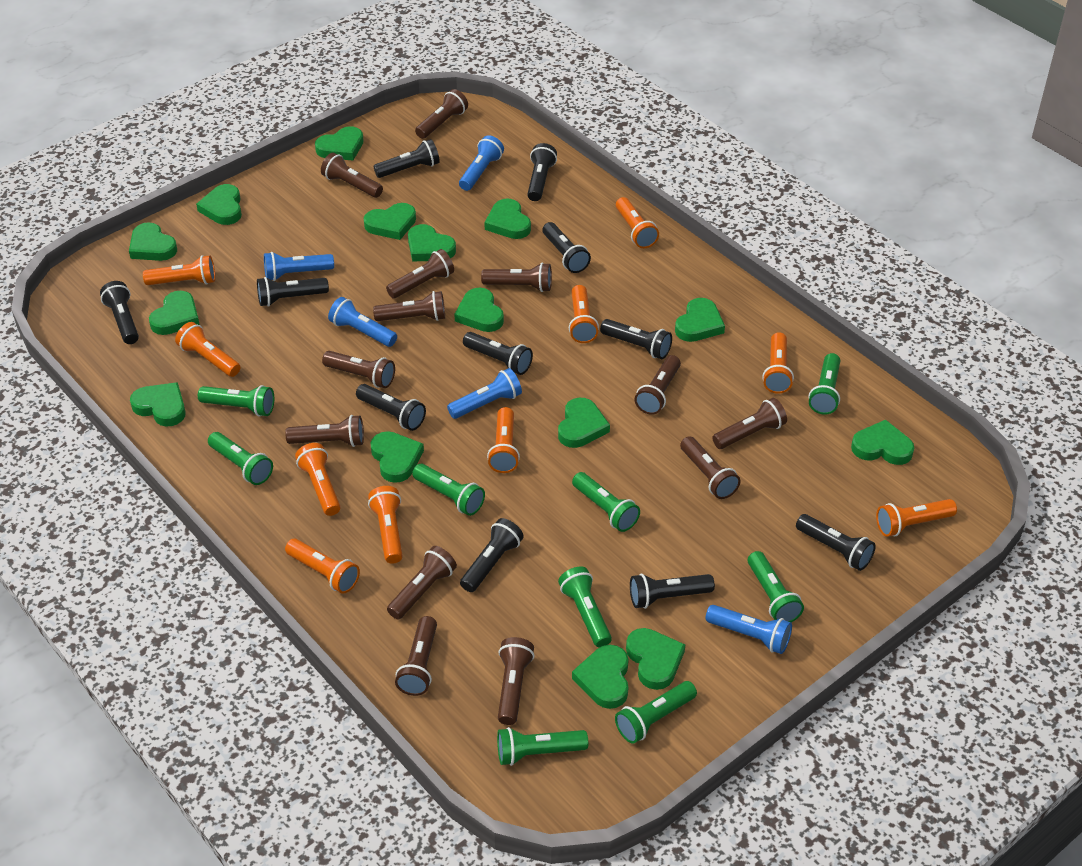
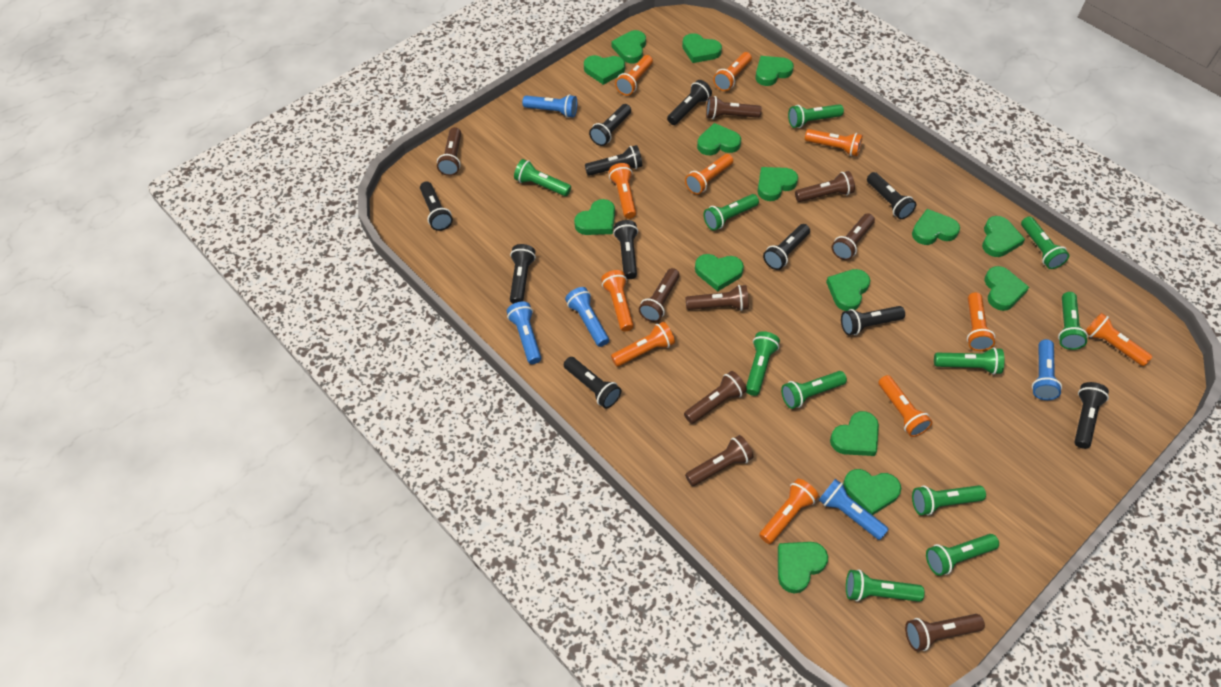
brown flashlight: 13 -> 9
green flashlight: 9 -> 11
orange flashlight: 10 -> 11

